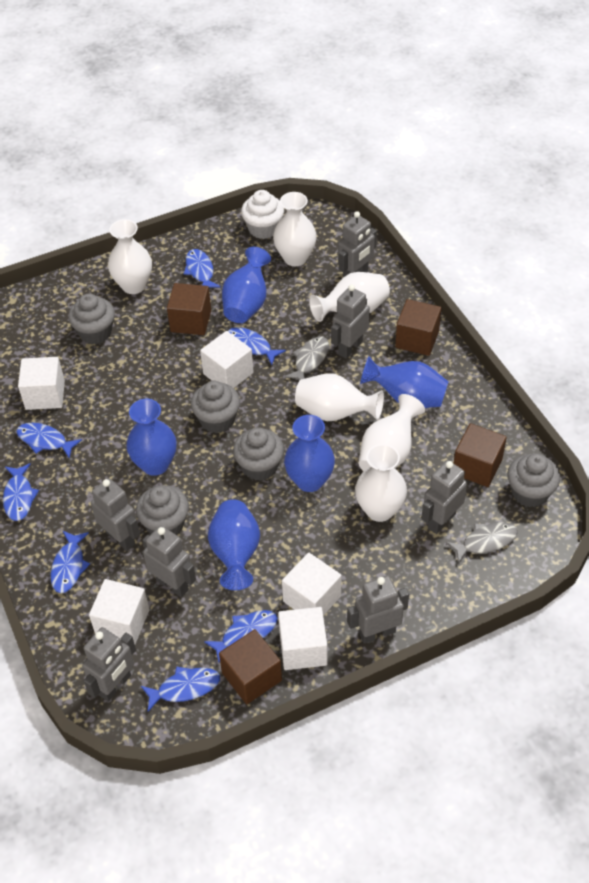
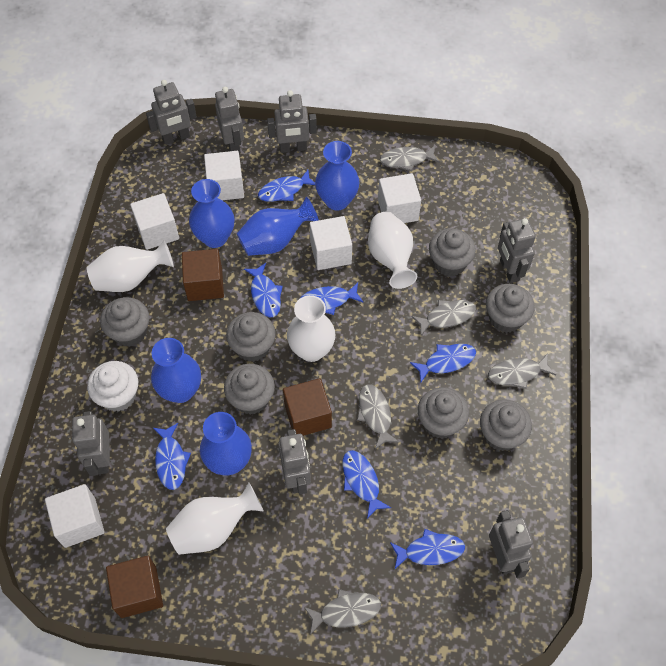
brown cube: 4 -> 3
grey cupcake: 5 -> 7
grey fish: 2 -> 5
white vase: 6 -> 4

